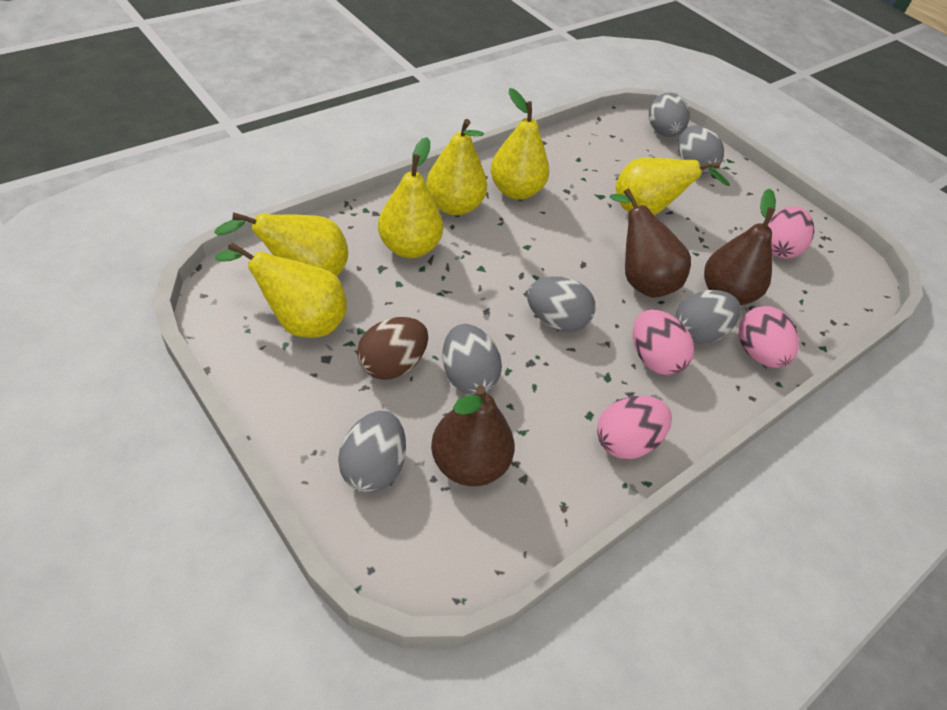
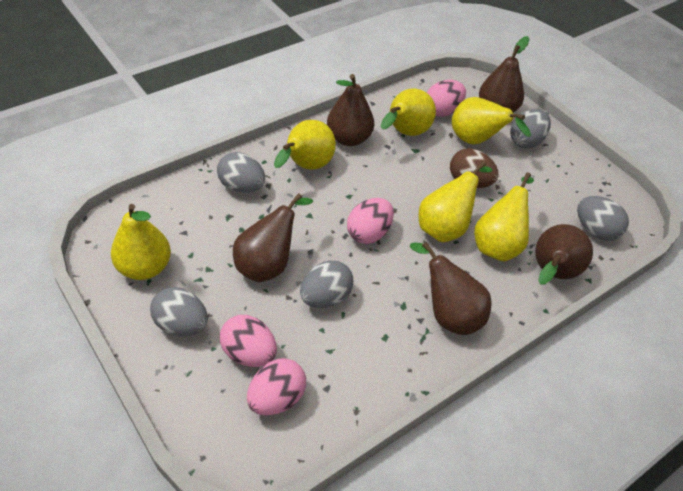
brown pear: 3 -> 5
grey egg: 6 -> 5

